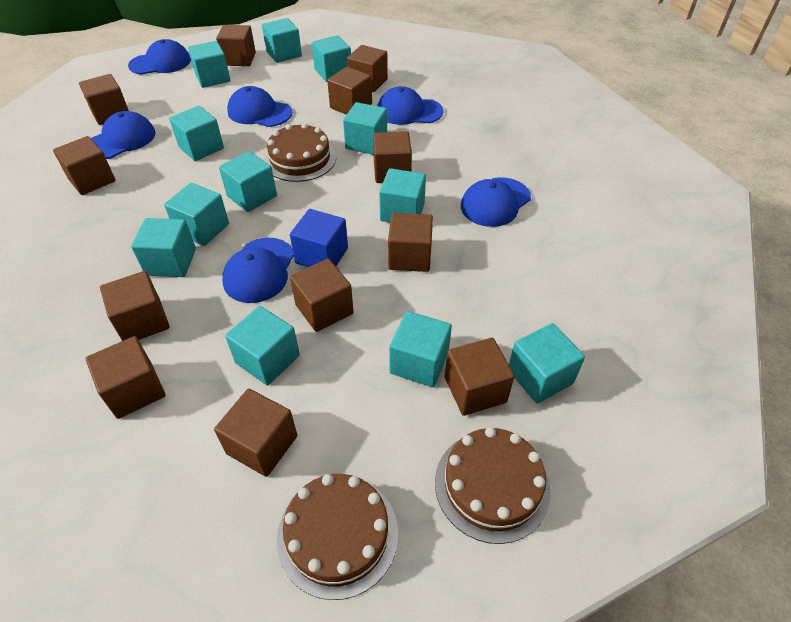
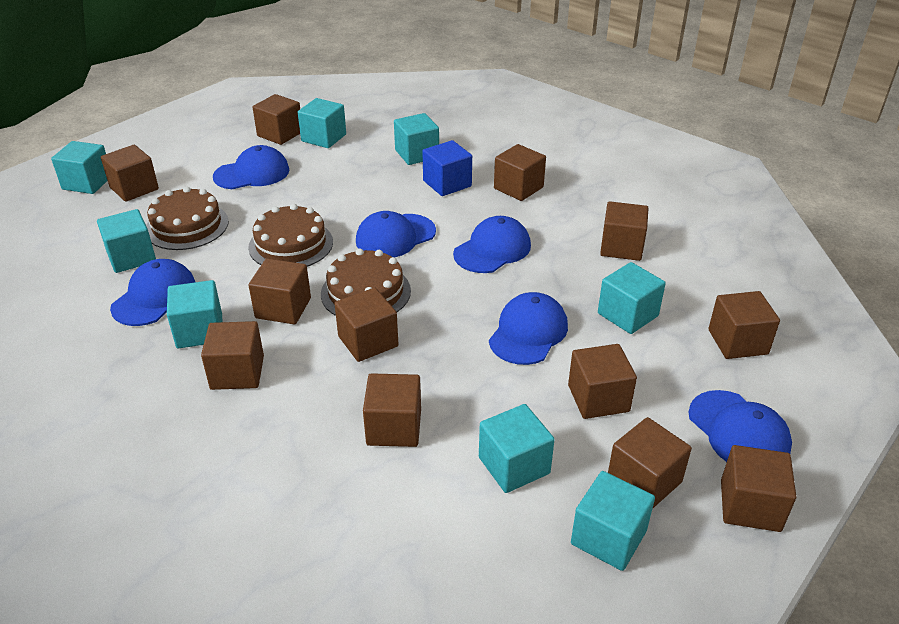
turquoise cube: 12 -> 8

